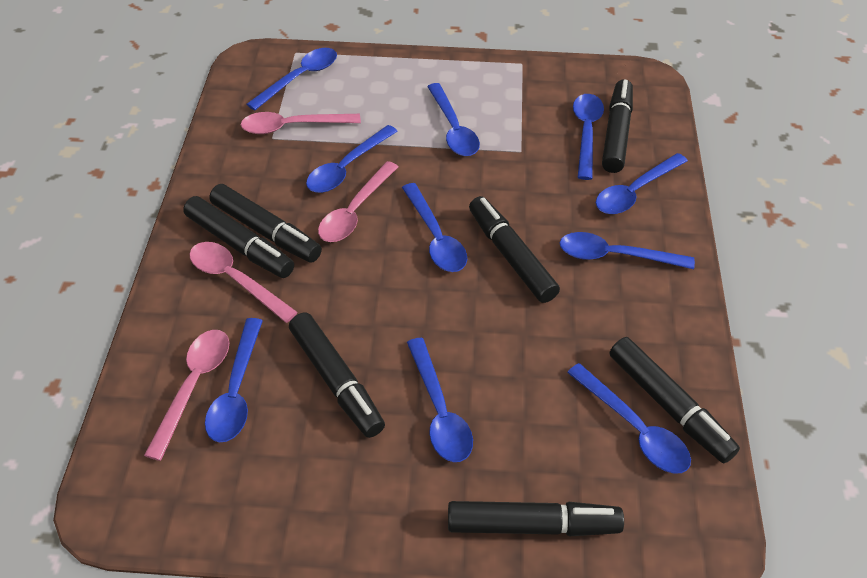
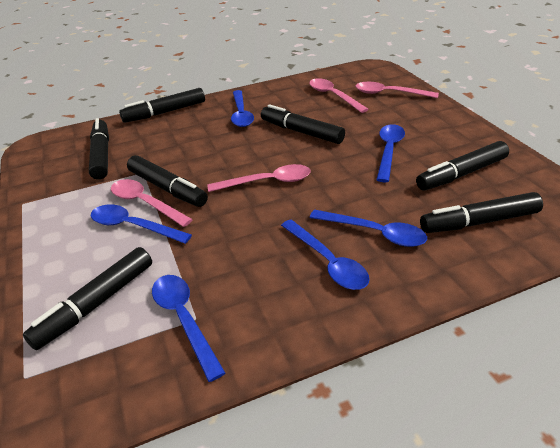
blue spoon: 10 -> 6

